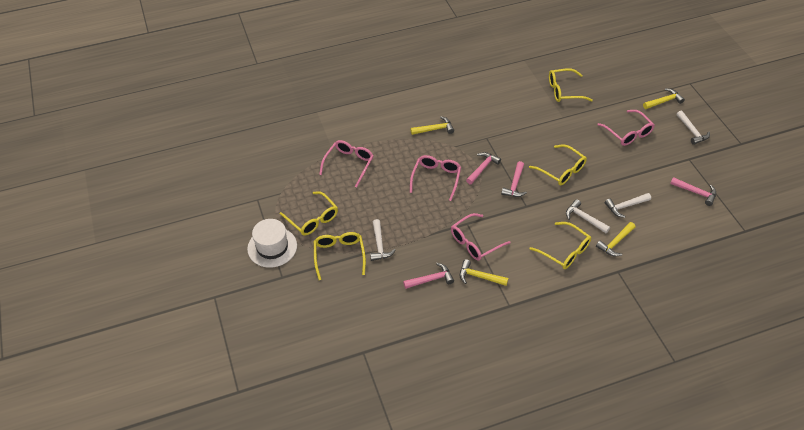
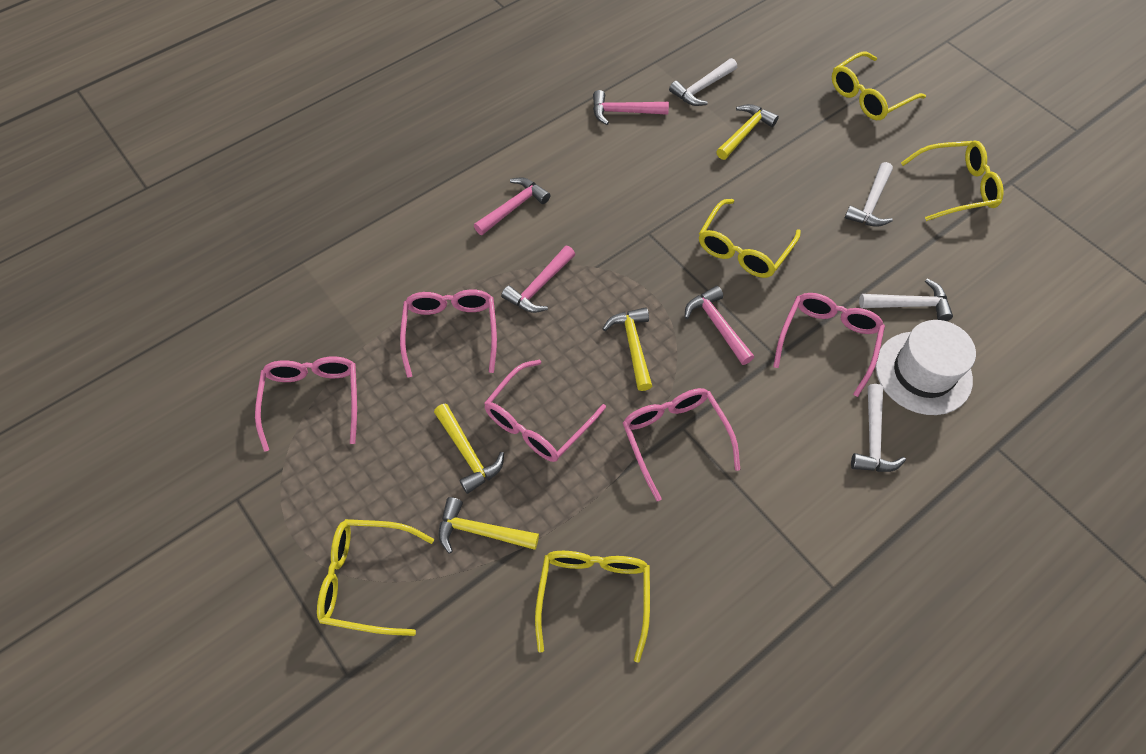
pink glasses: 4 -> 5

